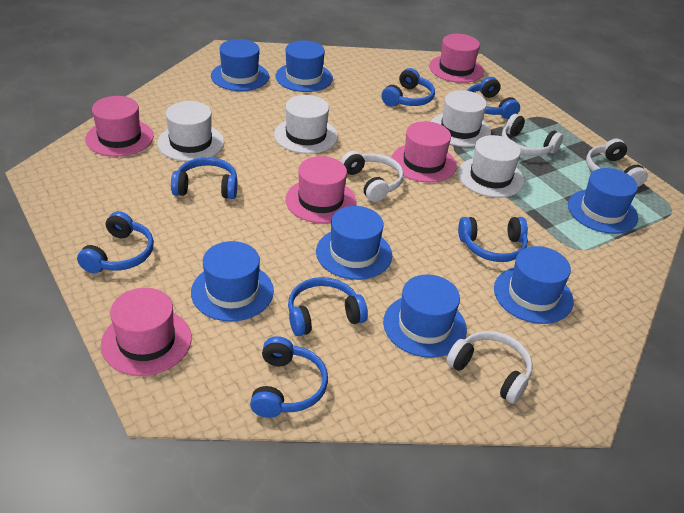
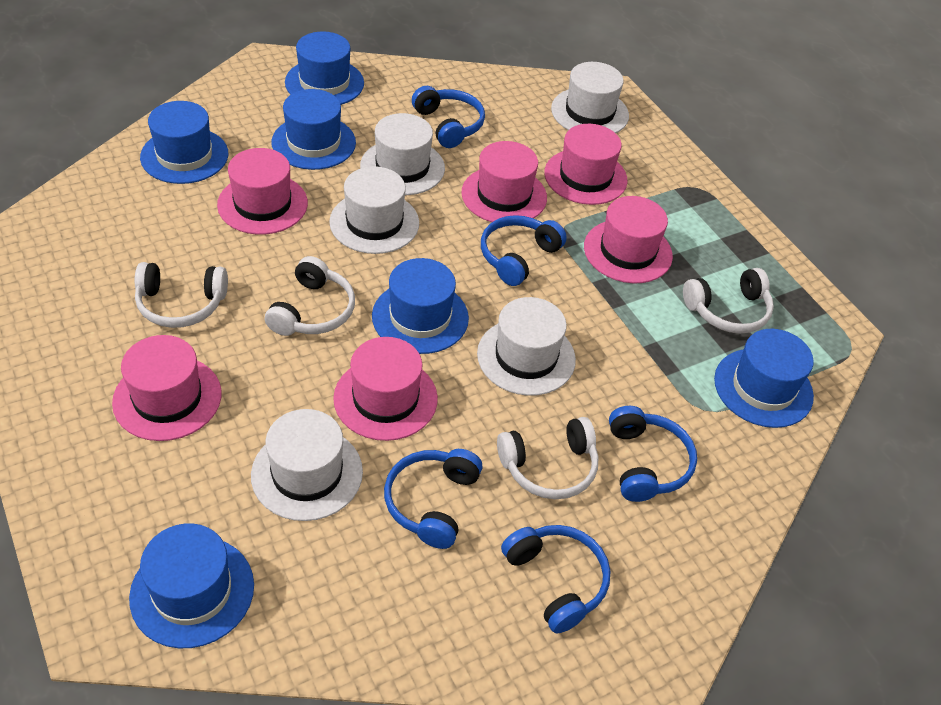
blue hat: 7 -> 6
blue headphones: 7 -> 5
pink hat: 5 -> 6
white hat: 4 -> 5

